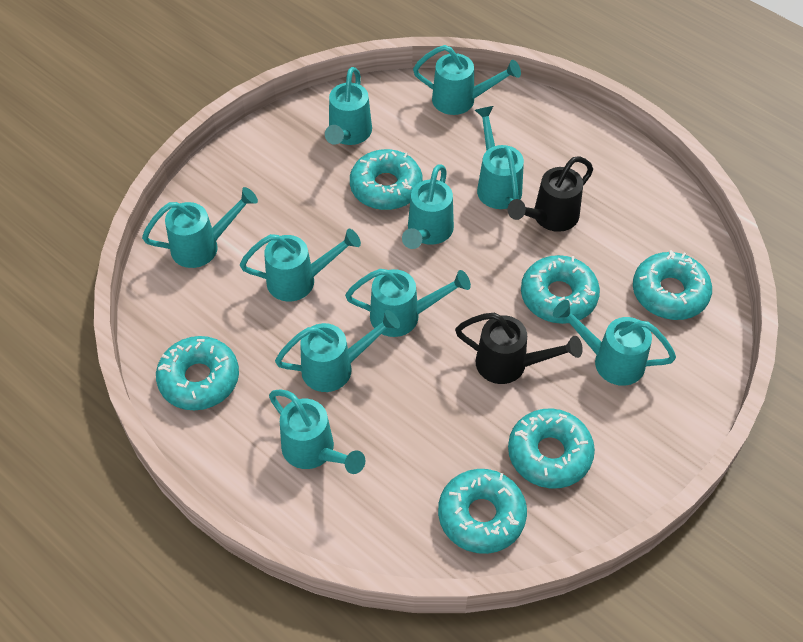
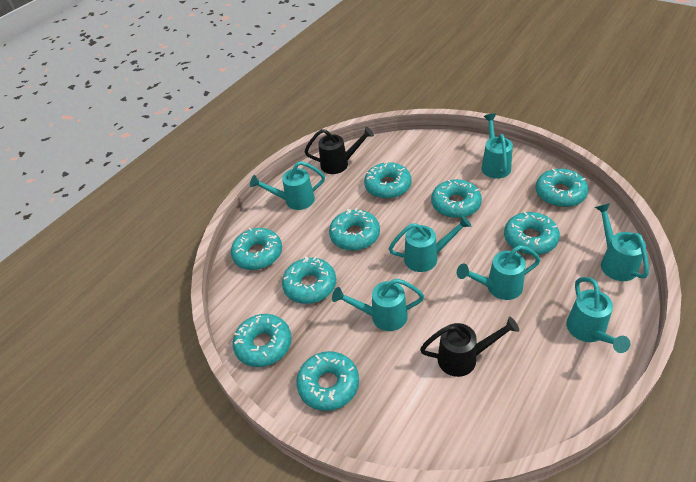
turquoise donut: 6 -> 9
turquoise watering can: 10 -> 7

